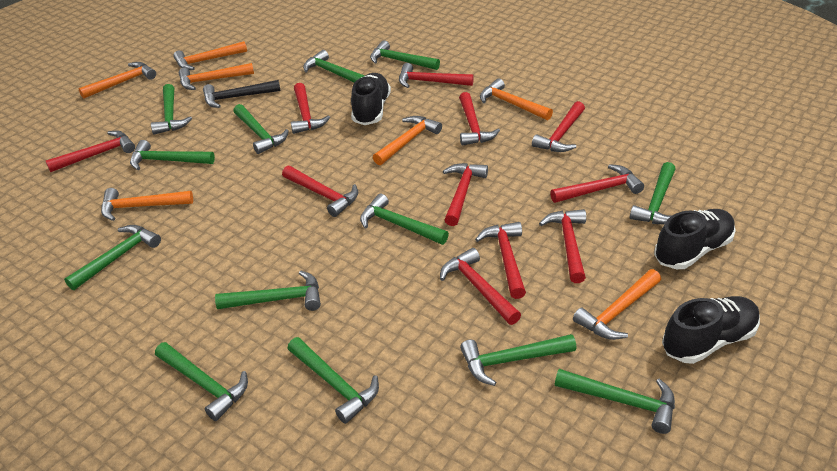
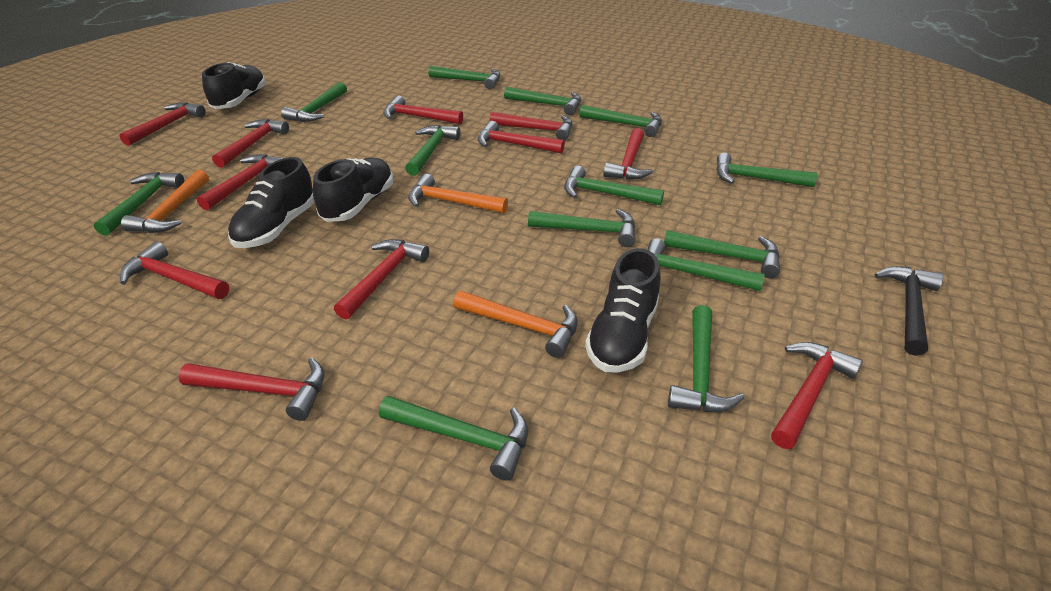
black shoe: 3 -> 4
orange hammer: 7 -> 3

